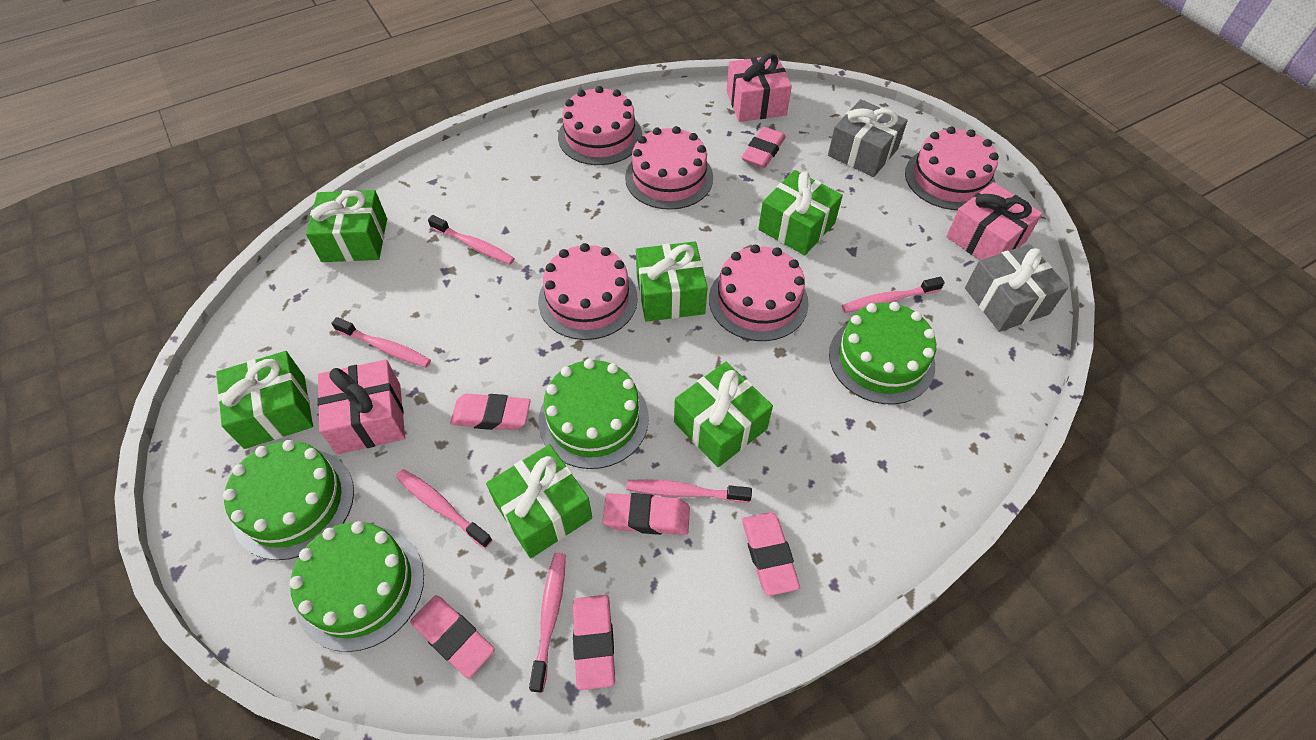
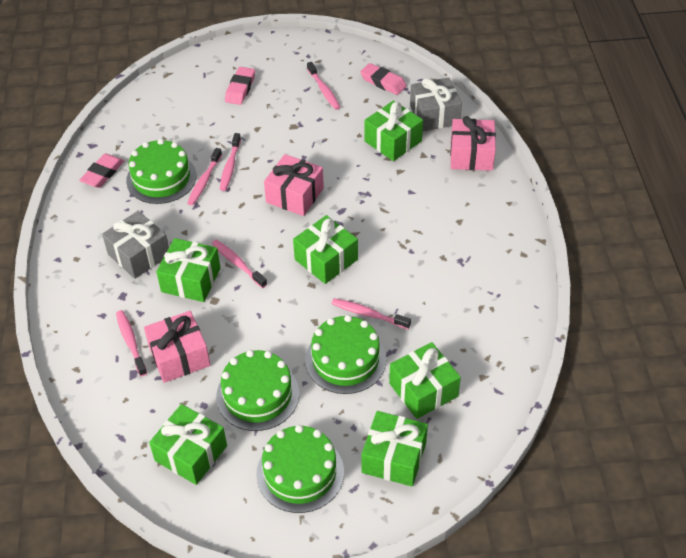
pink cake: 5 -> 0
pink eraser: 6 -> 3

